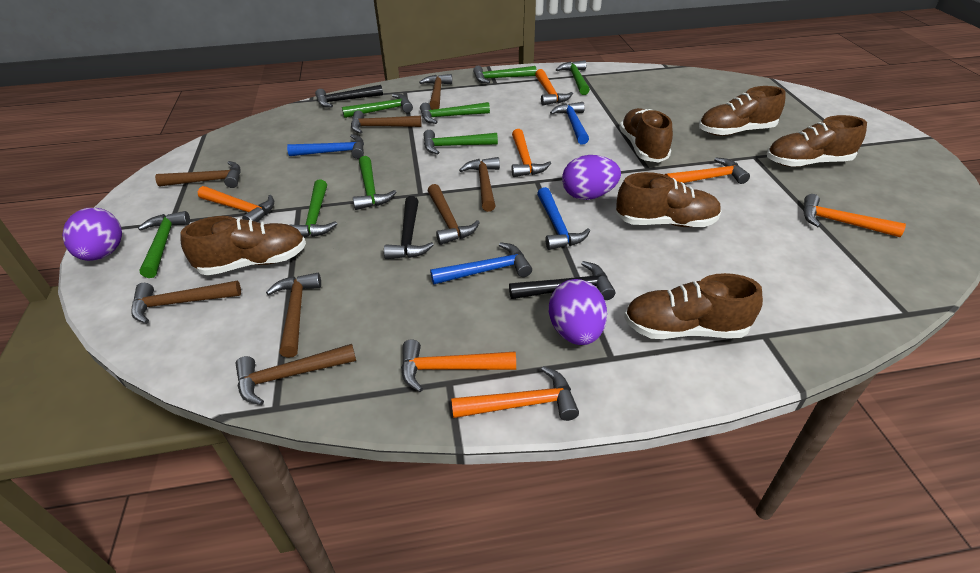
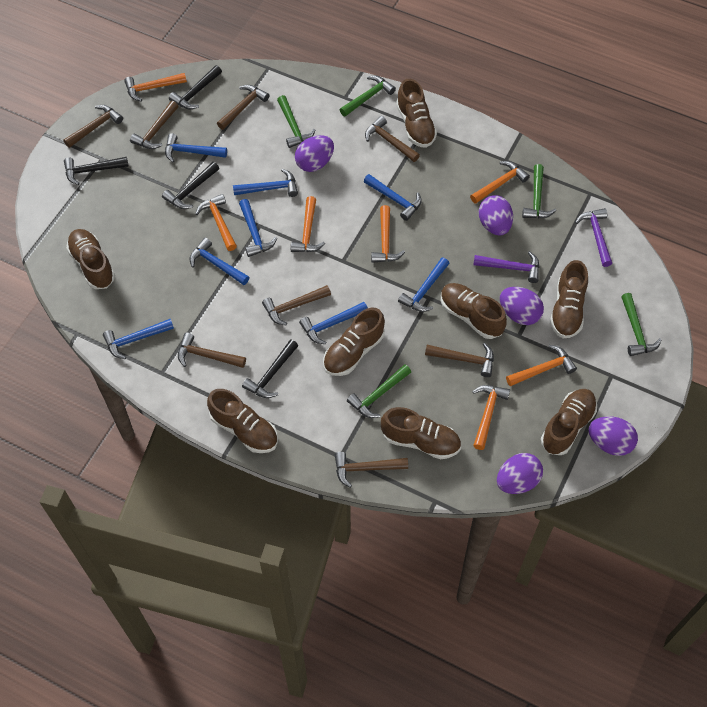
black hammer: 3 -> 4
blue hammer: 4 -> 8
brown shoe: 6 -> 8
green hammer: 8 -> 5
purple egg: 3 -> 5
purple hammer: 0 -> 2

